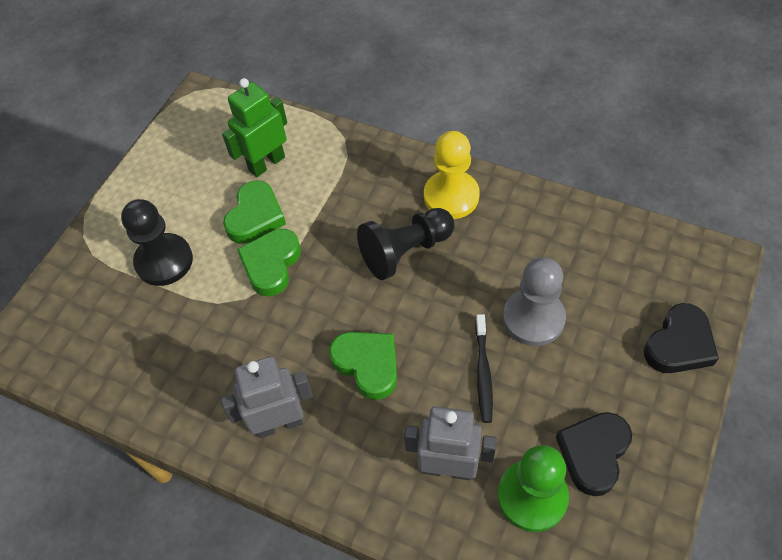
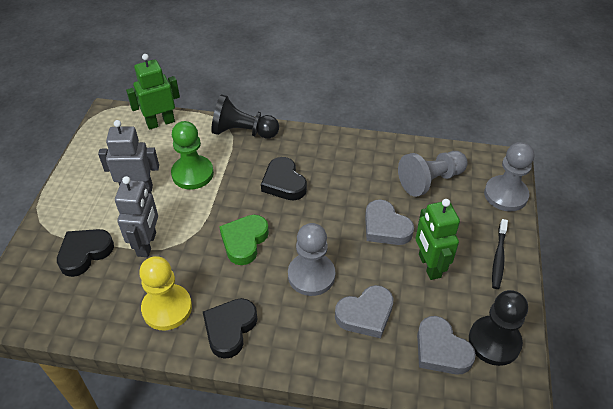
black heart: 2 -> 3
green heart: 3 -> 1
green robot: 1 -> 2
grey heart: 0 -> 3
grey pawn: 1 -> 3

